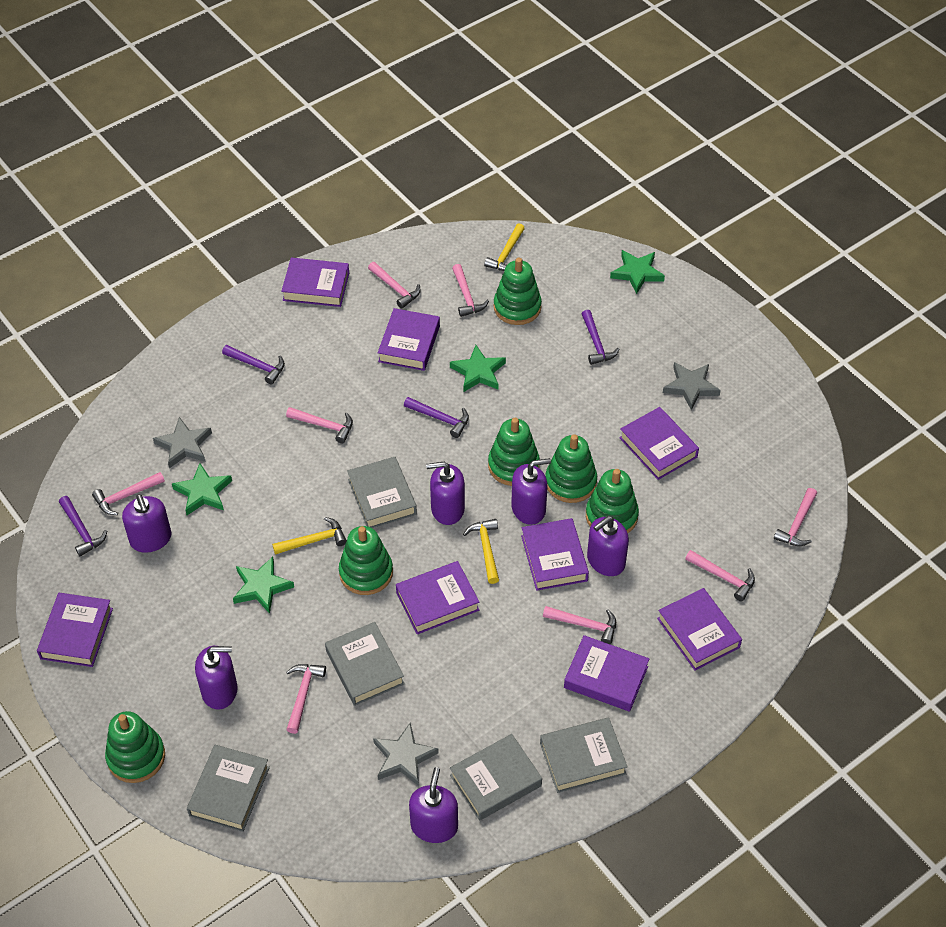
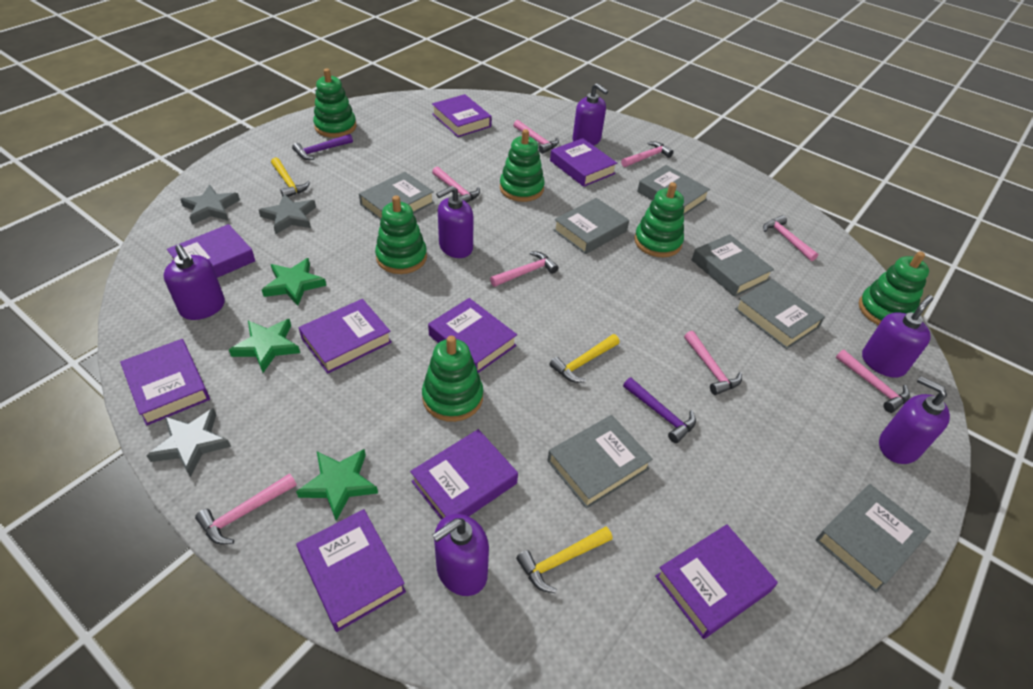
green star: 4 -> 3
grey book: 5 -> 7
purple book: 8 -> 9
purple hammer: 4 -> 2

